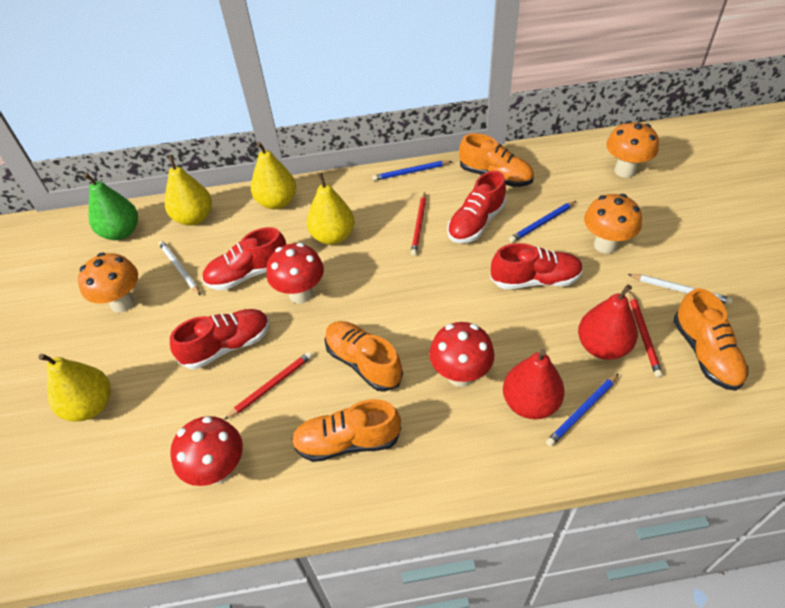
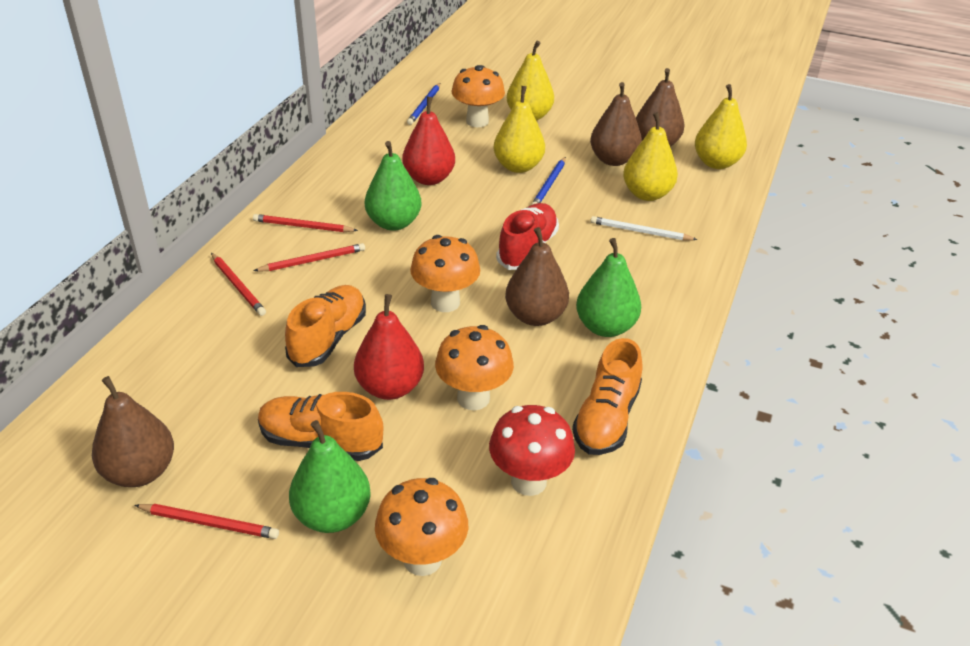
blue pencil: 3 -> 2
brown pear: 0 -> 4
green pear: 1 -> 3
orange mushroom: 3 -> 4
orange shoe: 4 -> 3
red mushroom: 3 -> 1
red pencil: 3 -> 4
red shoe: 4 -> 1
white pencil: 2 -> 1

